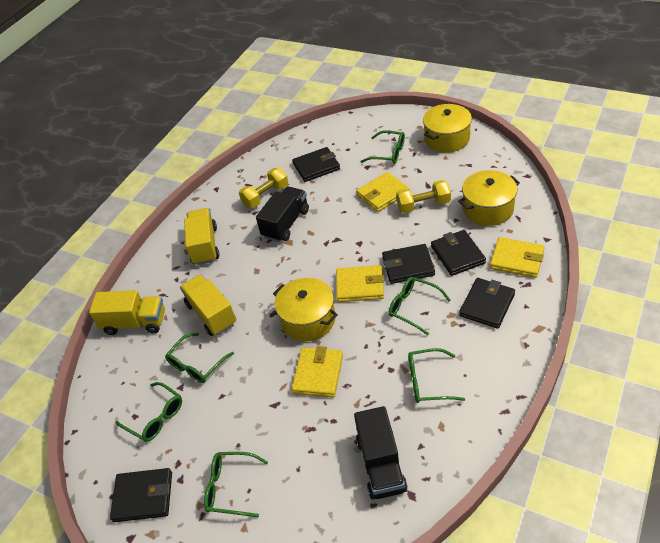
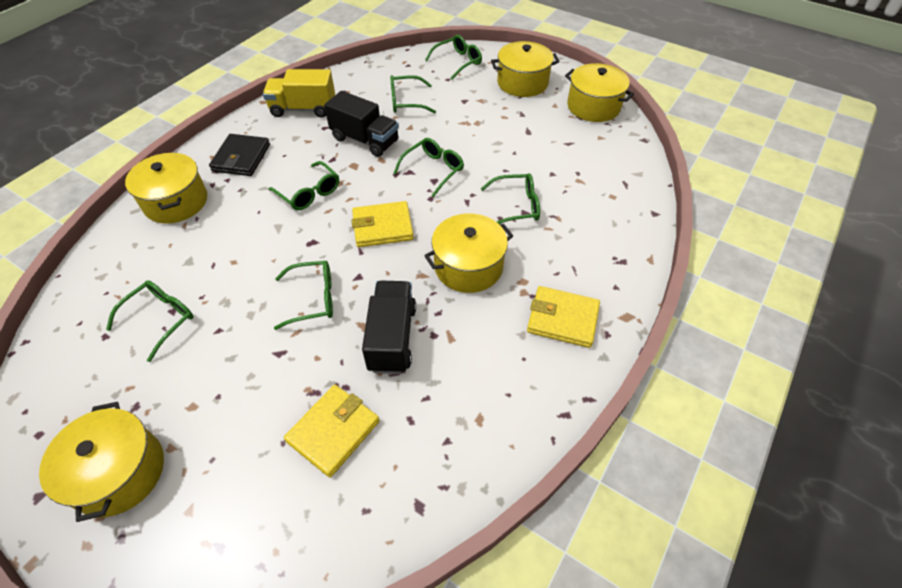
black wallet: 5 -> 1
green glasses: 6 -> 7
yellow dumbbell: 2 -> 0
yellow pot: 3 -> 5
yellow truck: 3 -> 1
yellow wallet: 4 -> 3

